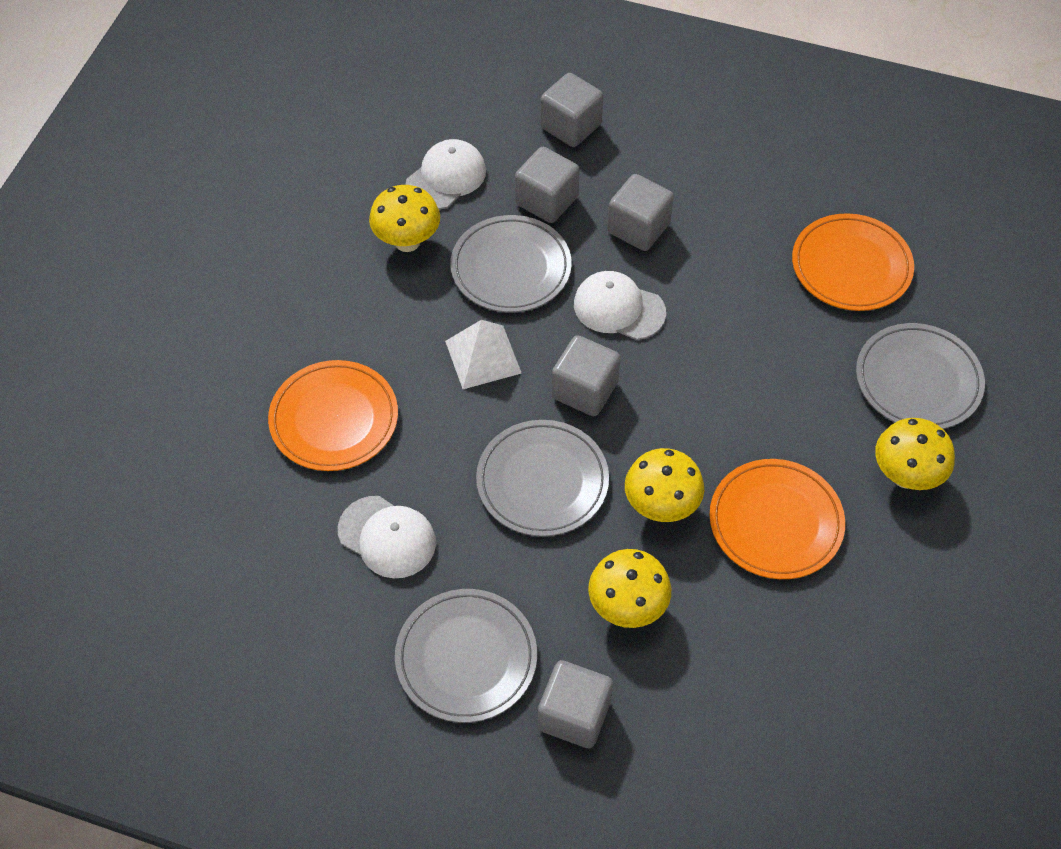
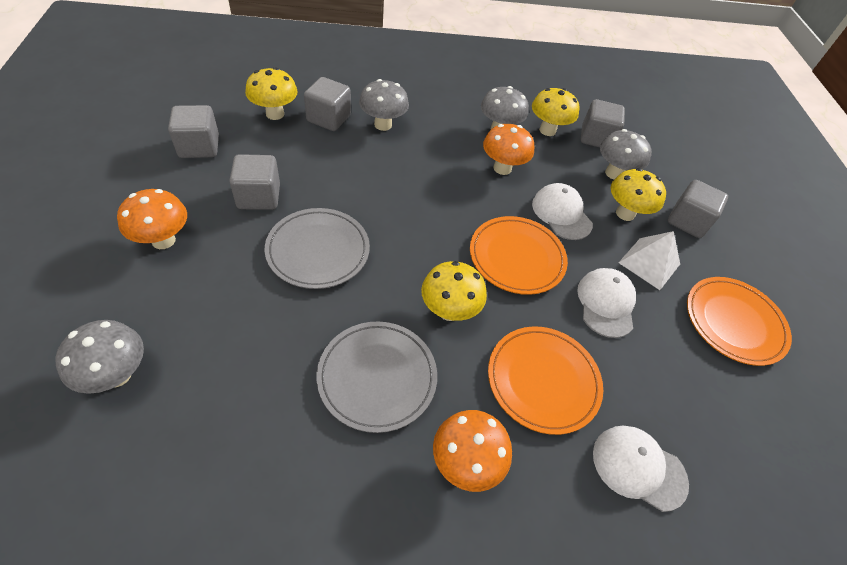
grey mushroom: 0 -> 4
grey plate: 4 -> 2
orange mushroom: 0 -> 3

